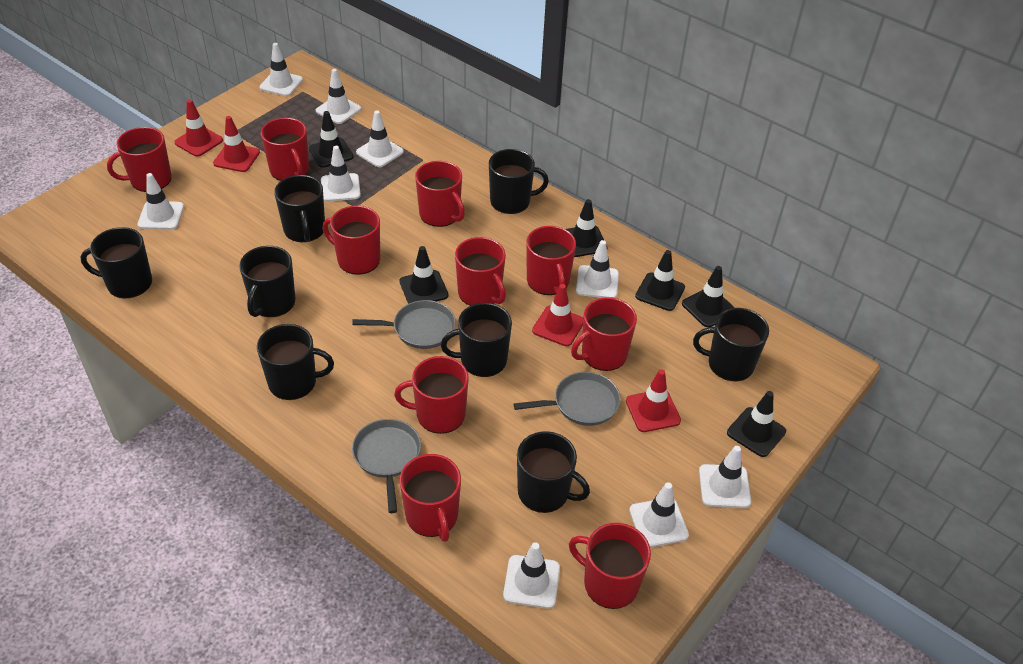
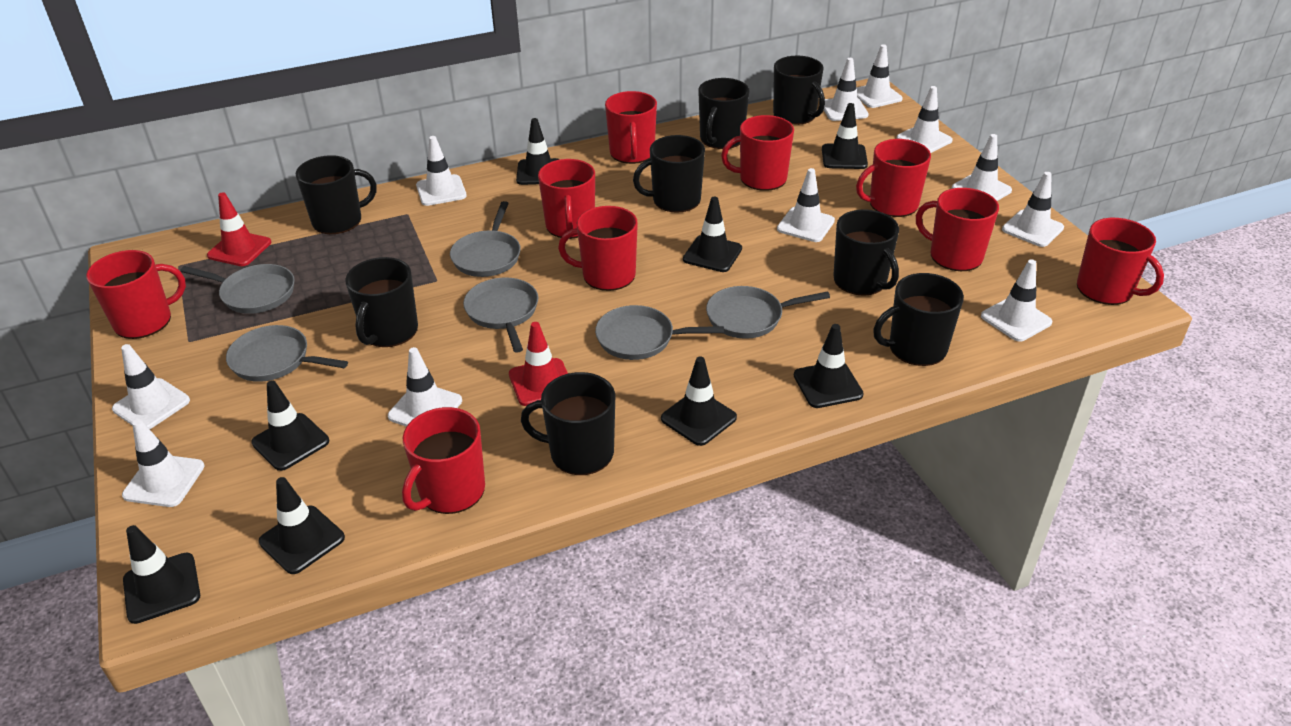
black traffic cone: 6 -> 8
grey pan: 3 -> 6
red mug: 10 -> 9
red traffic cone: 4 -> 2
white traffic cone: 9 -> 11

